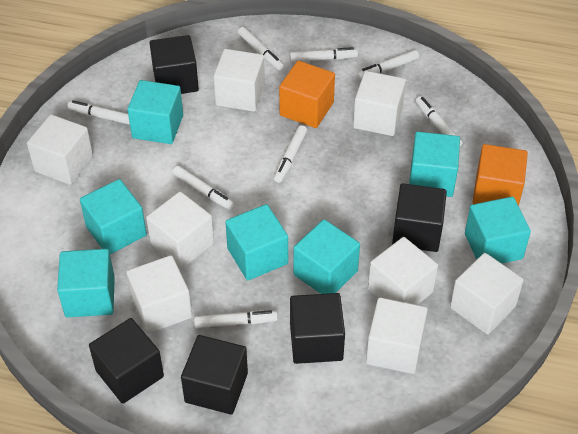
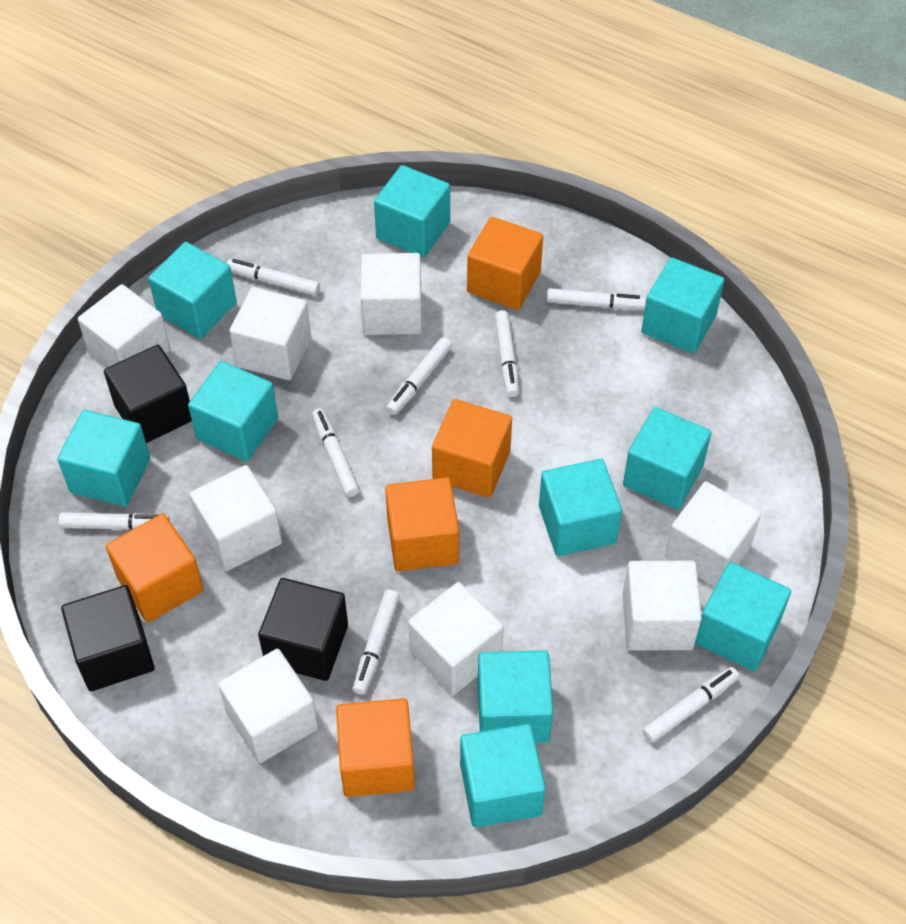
black cube: 5 -> 3
orange cube: 2 -> 5
turquoise cube: 7 -> 10

